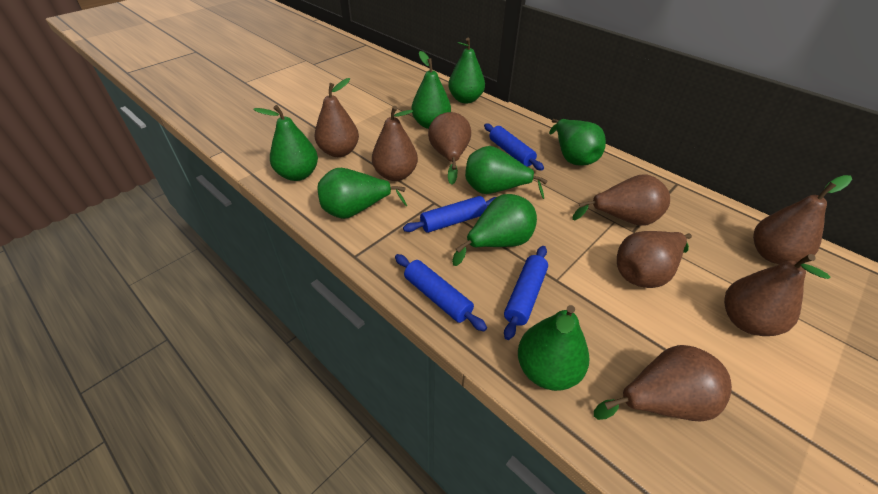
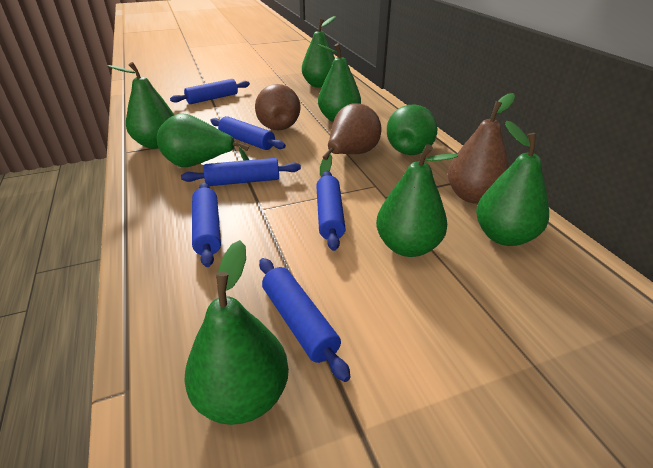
blue rolling pin: 4 -> 6
brown pear: 8 -> 3

